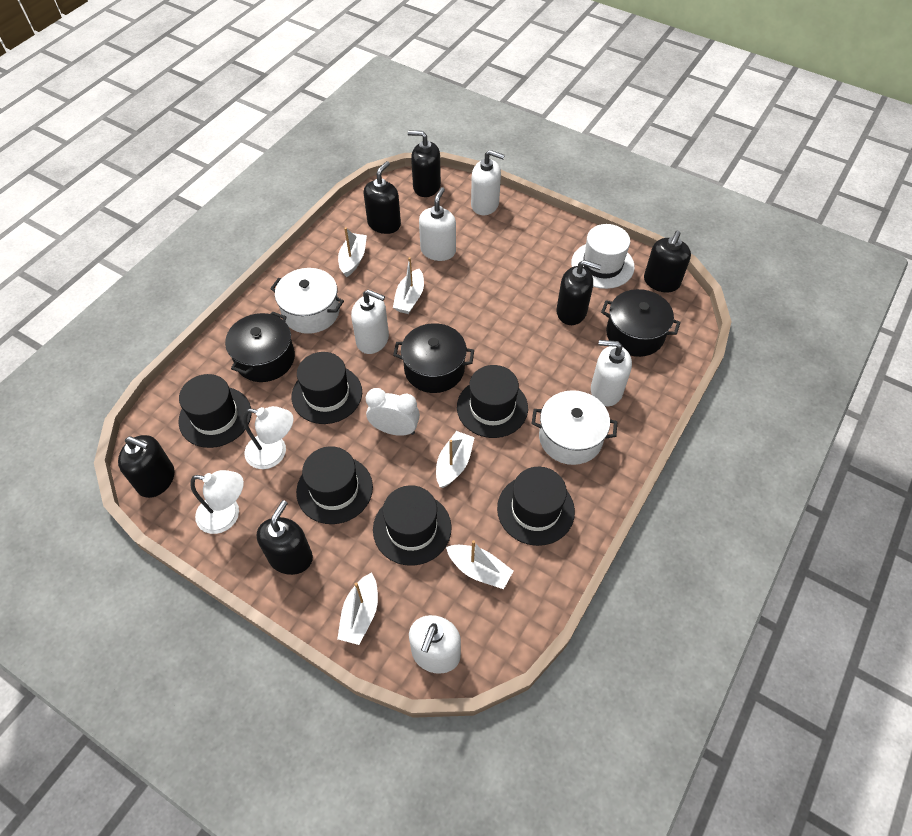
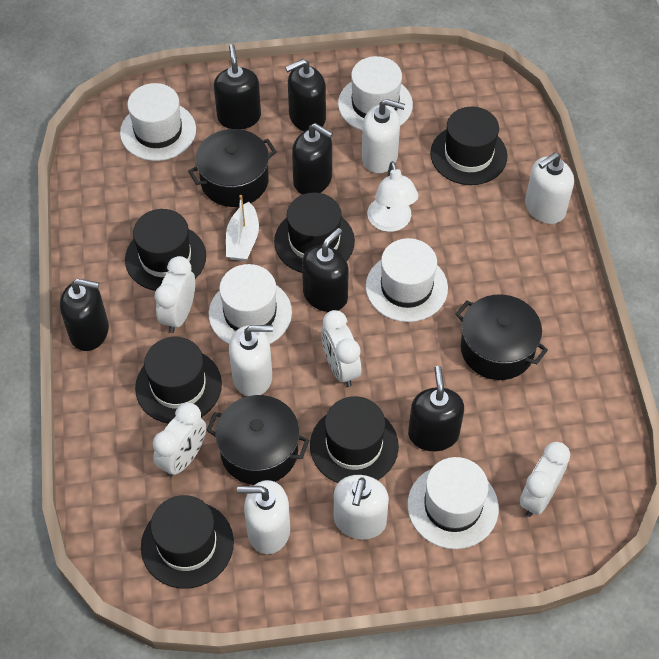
white boat: 5 -> 1
white clock: 1 -> 4
white hat: 1 -> 5
white lamp: 2 -> 1
white pot: 2 -> 0

